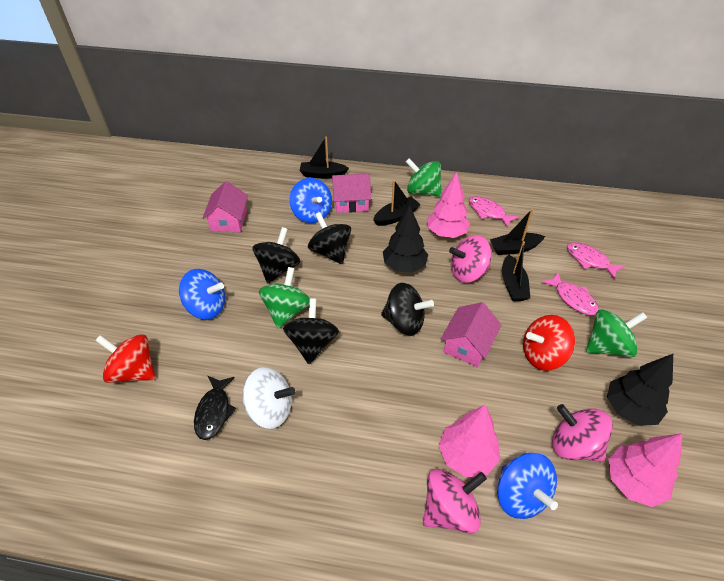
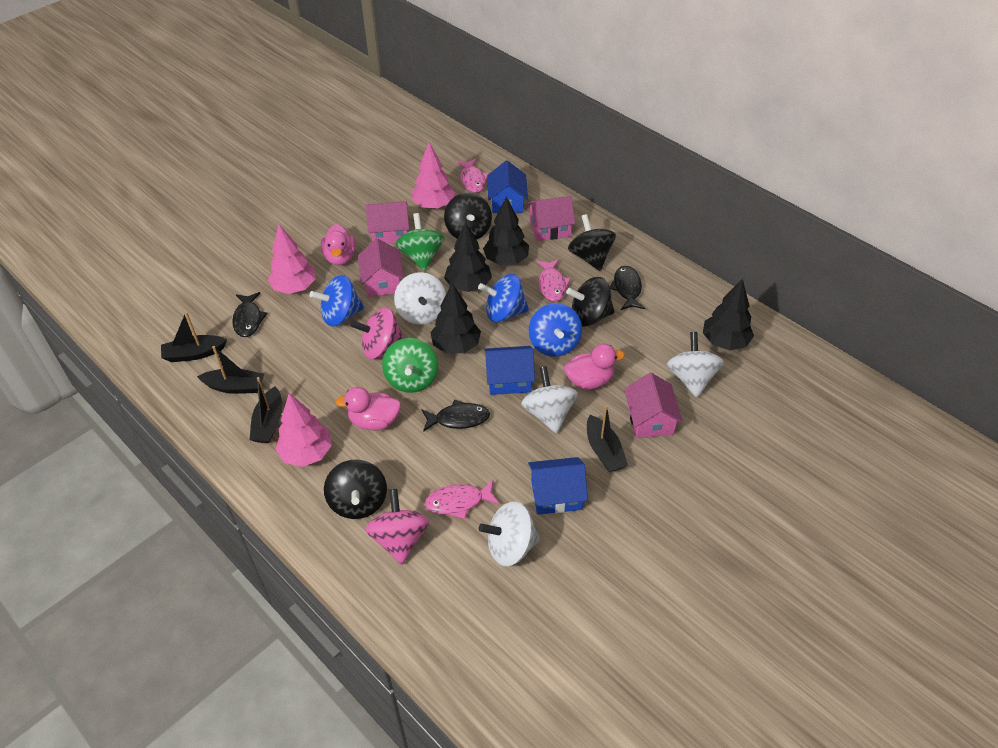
black fish: 1 -> 3
black tree: 2 -> 4
blue house: 0 -> 3
green spinning top: 3 -> 2
pink duck: 0 -> 3
pink house: 3 -> 4
pink spinning top: 3 -> 2
red spinning top: 2 -> 0
white spinning top: 1 -> 4

